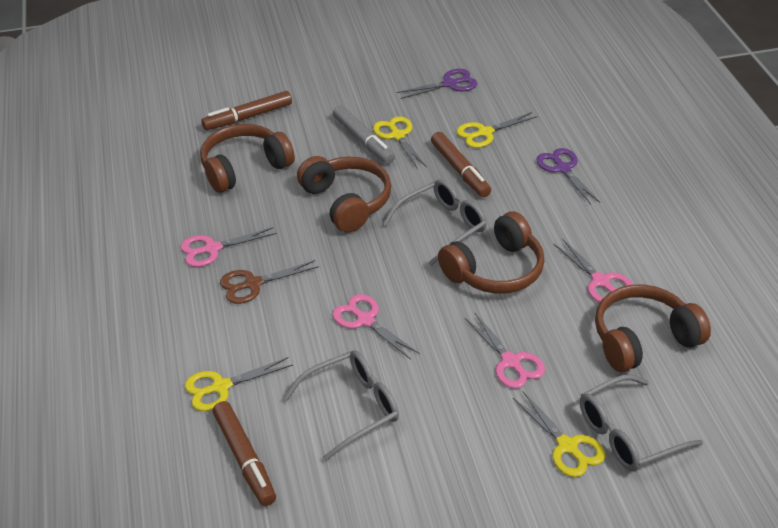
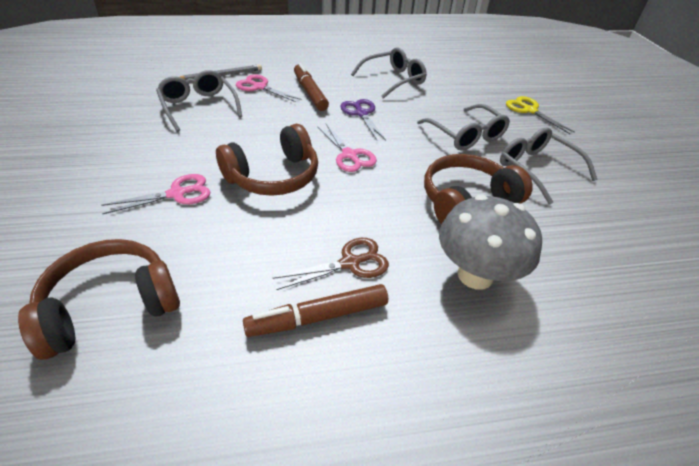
brown headphones: 4 -> 3
brown marker: 3 -> 2
grey glasses: 3 -> 4
grey marker: 1 -> 0
grey mushroom: 0 -> 1
grey pencil: 0 -> 1
pink scissors: 4 -> 3
purple scissors: 2 -> 1
yellow scissors: 4 -> 1

